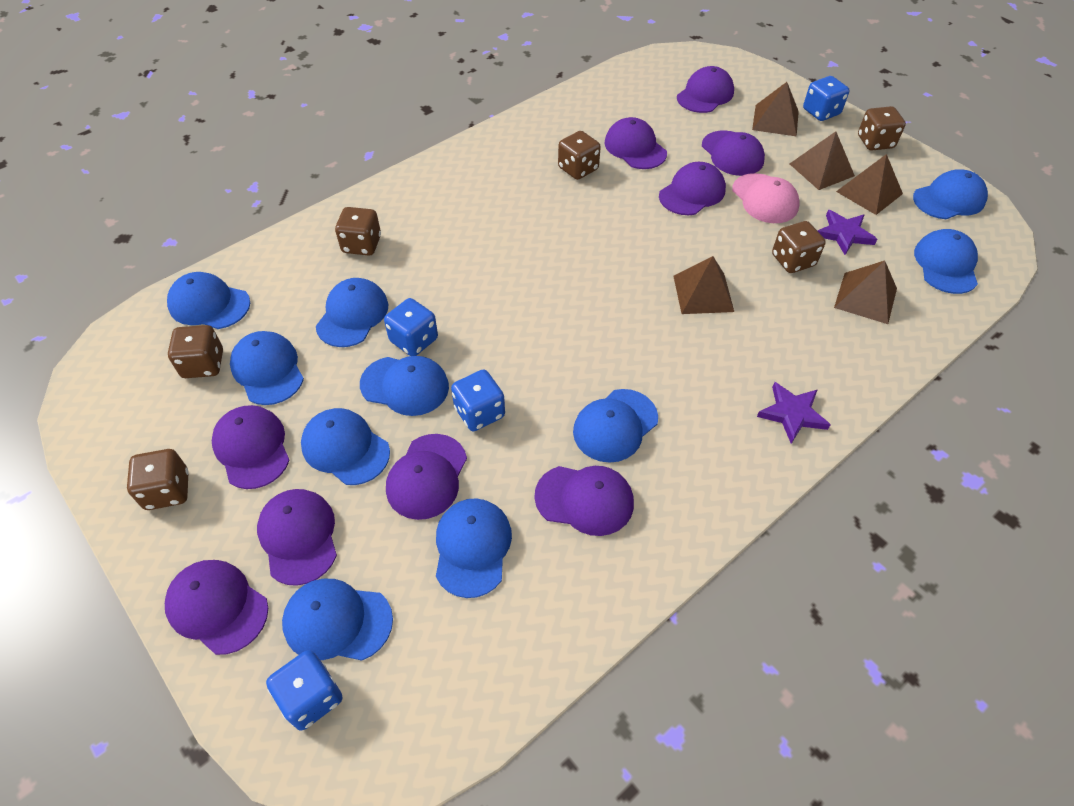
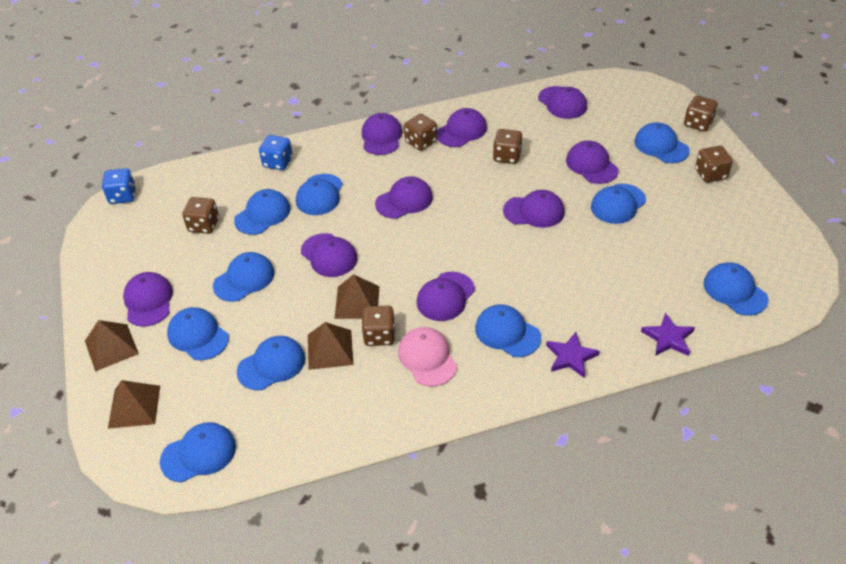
blue dice: 4 -> 2
brown pyramid: 5 -> 4

